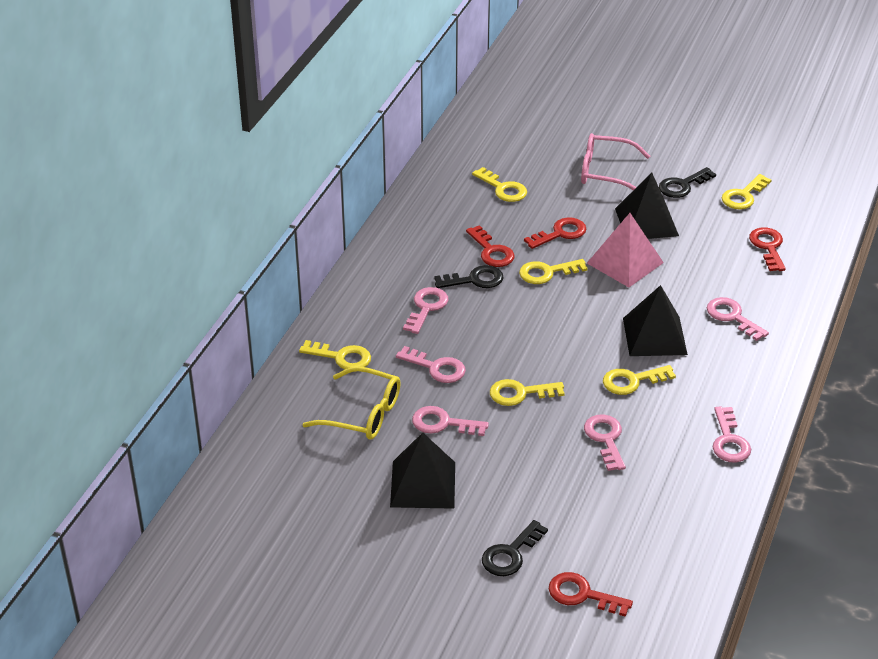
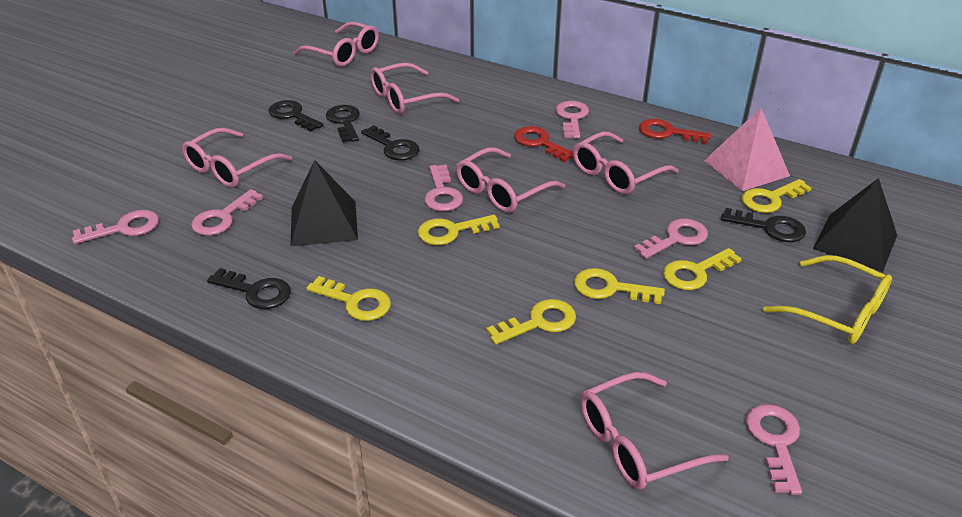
black key: 3 -> 5
black pyramid: 3 -> 2
pink glasses: 1 -> 6
red key: 4 -> 2

